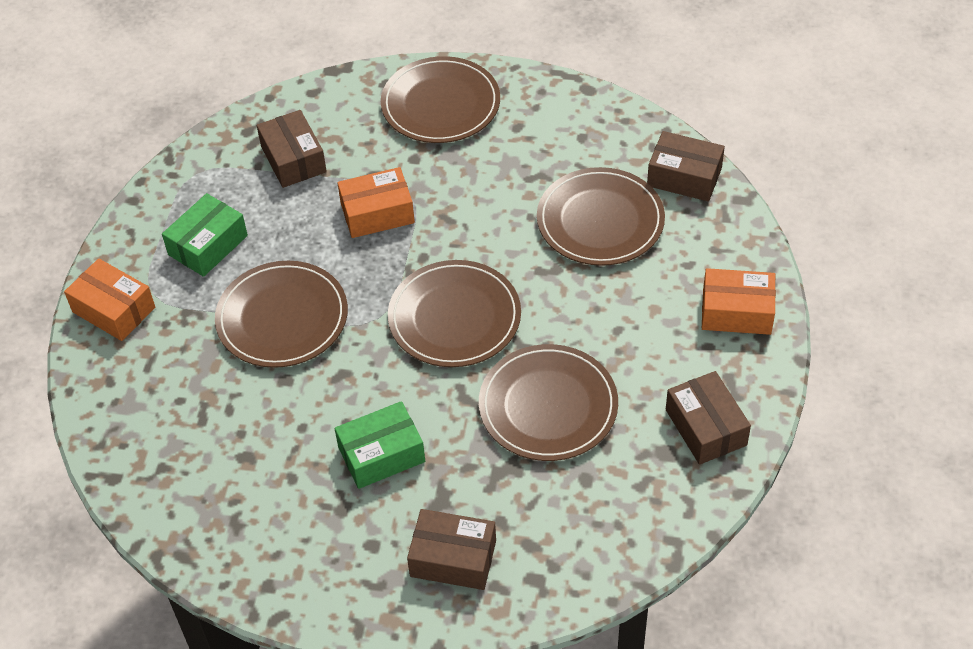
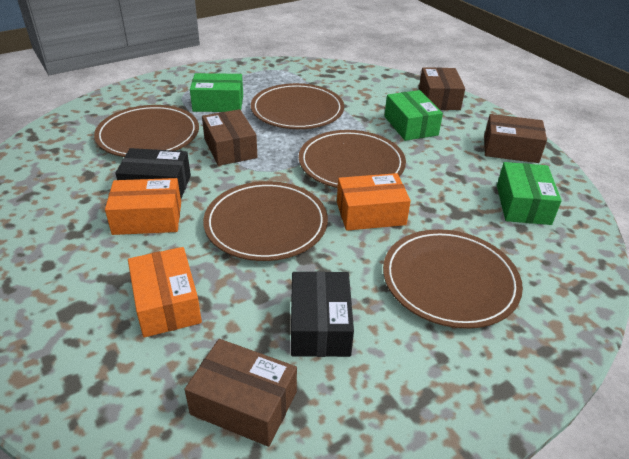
black box: 0 -> 2
green box: 2 -> 3

